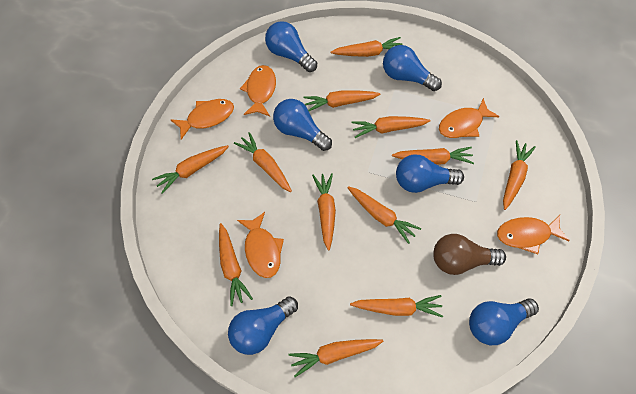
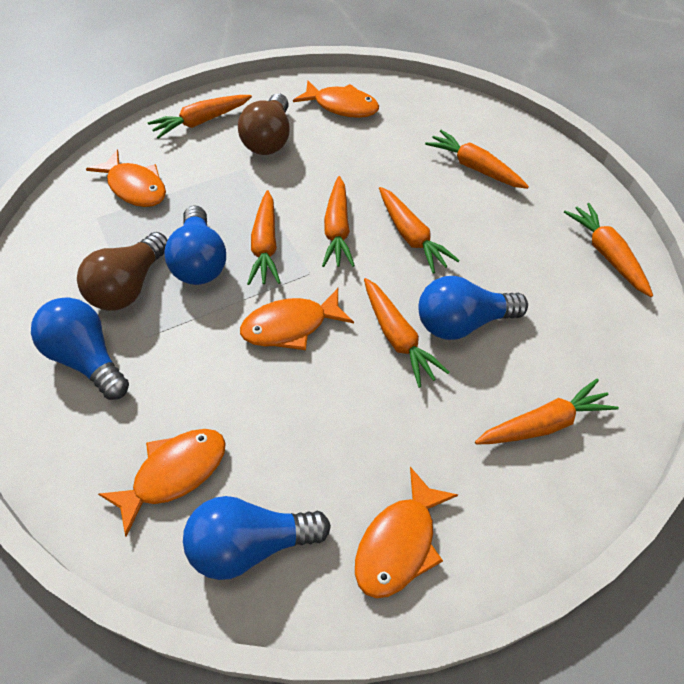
blue light bulb: 6 -> 4
brown light bulb: 1 -> 2
orange carrot: 12 -> 8

